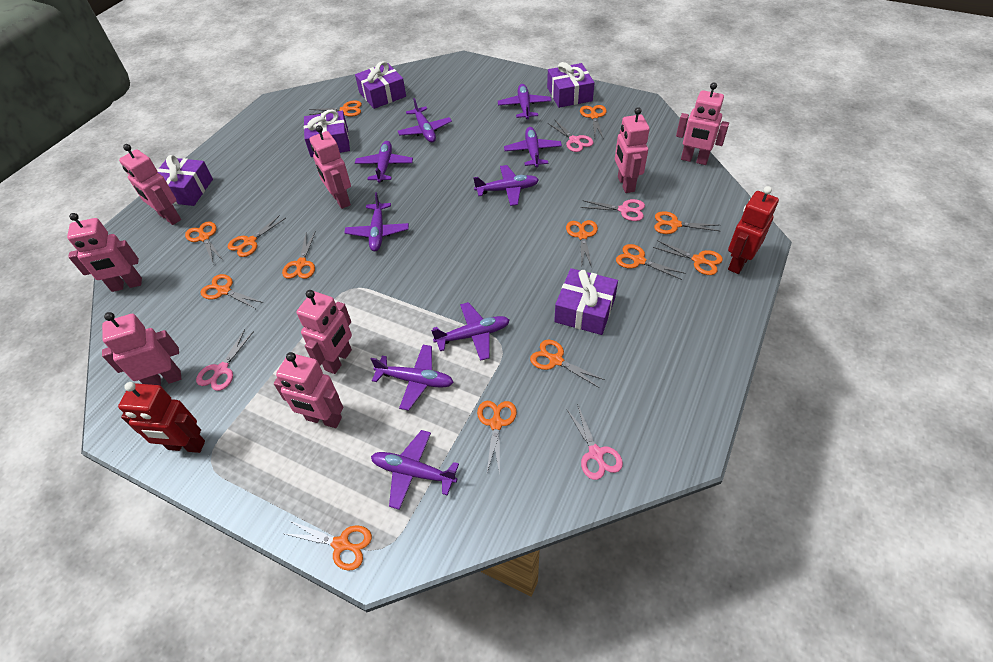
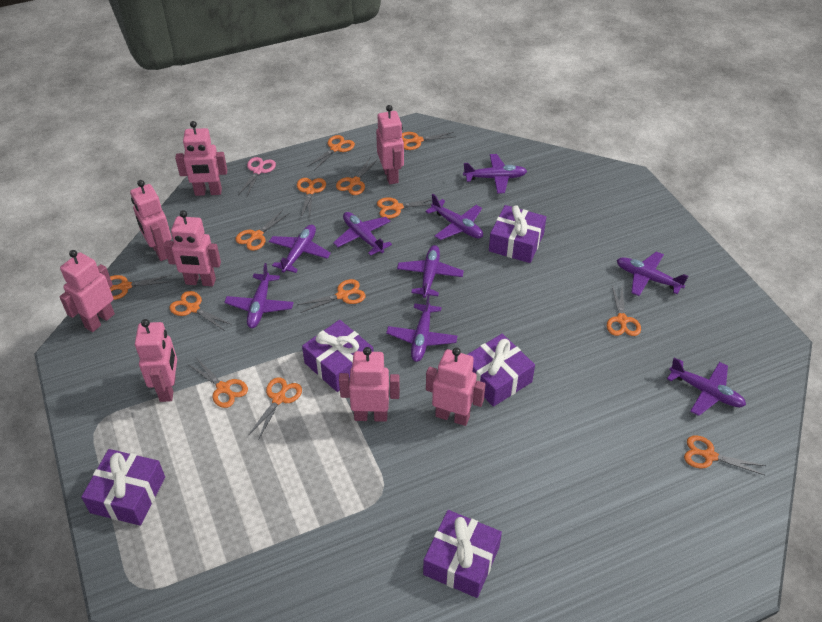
pink scissors: 4 -> 1
red robot: 2 -> 0

